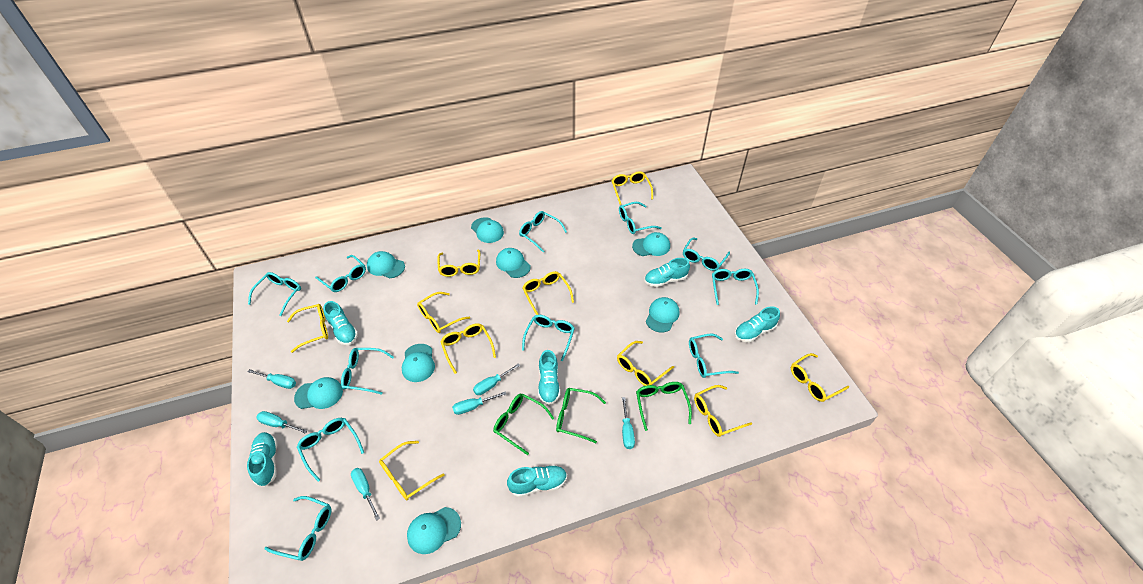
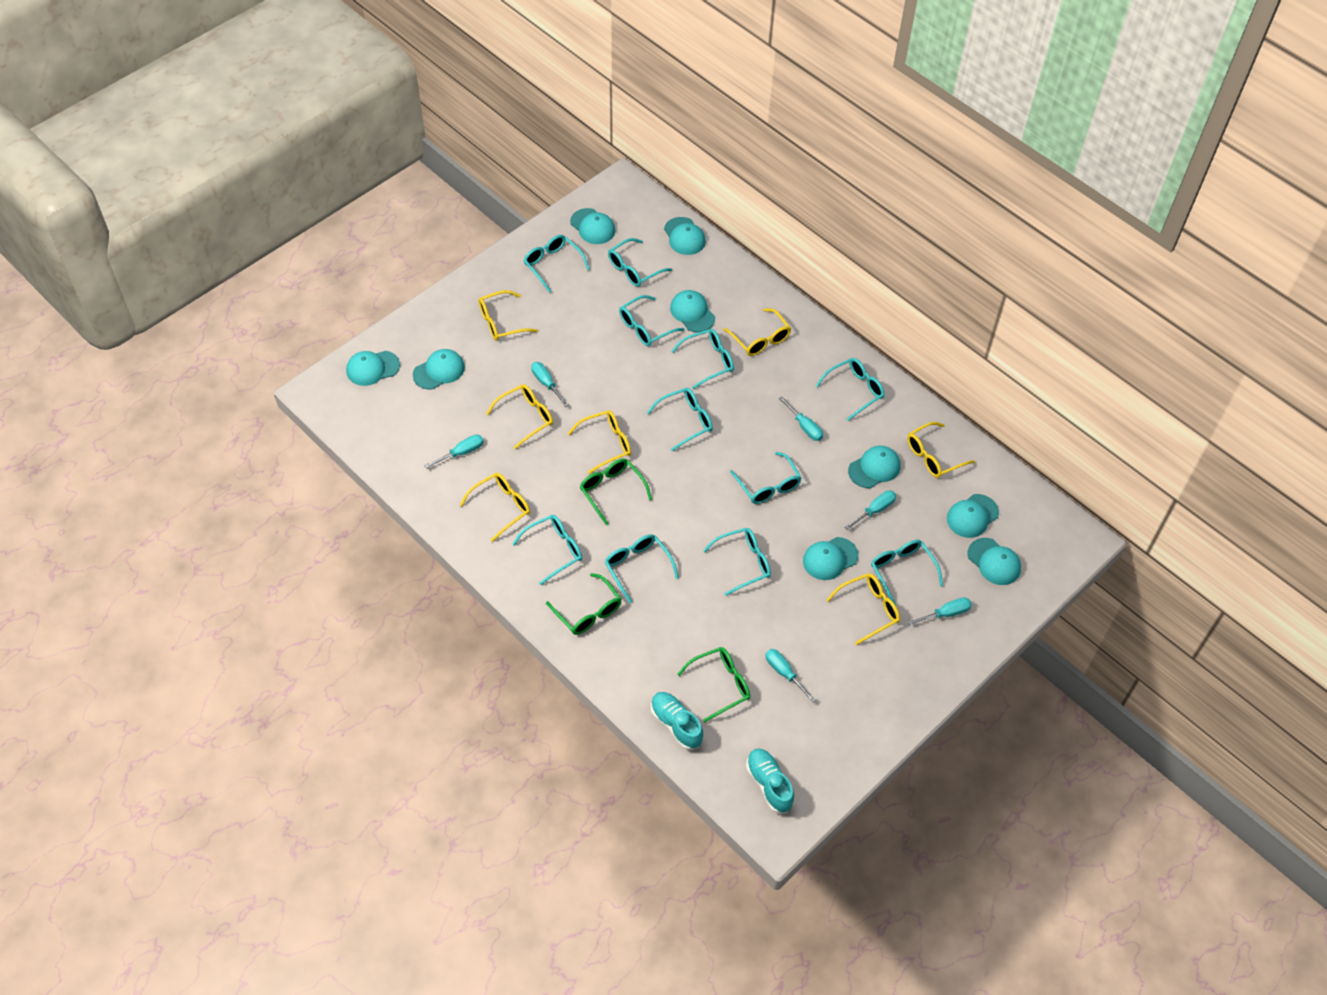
turquoise cap: 8 -> 9
turquoise shoe: 6 -> 2
yellow glasses: 10 -> 7

